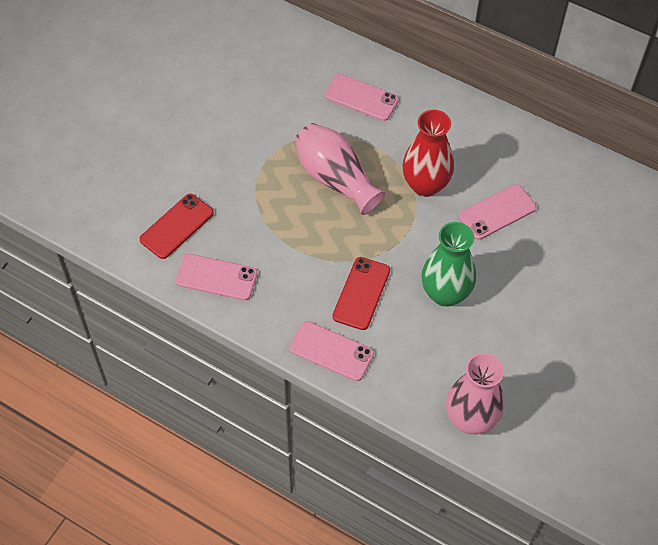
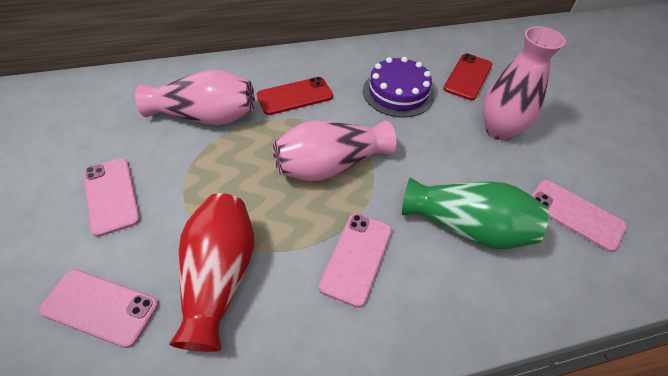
pink vase: 2 -> 3
purple cake: 0 -> 1

